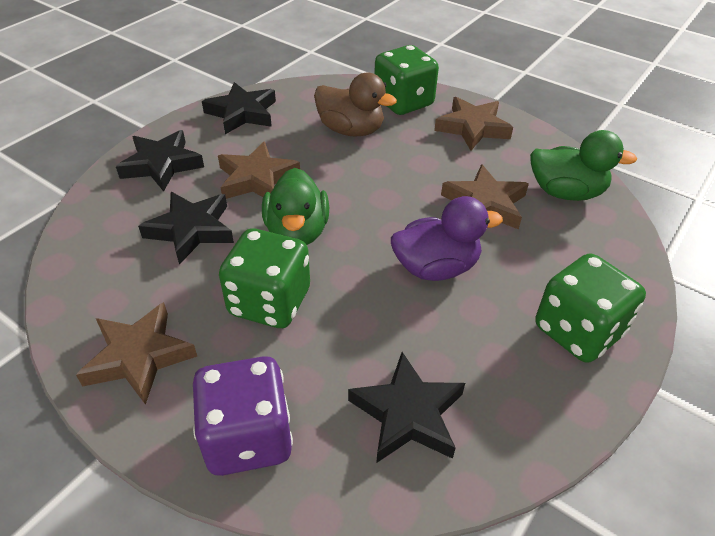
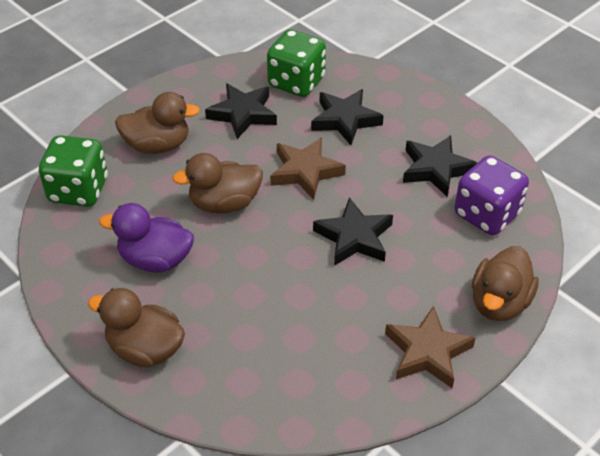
brown duck: 1 -> 4
brown star: 4 -> 2
green dice: 3 -> 2
green duck: 2 -> 0

